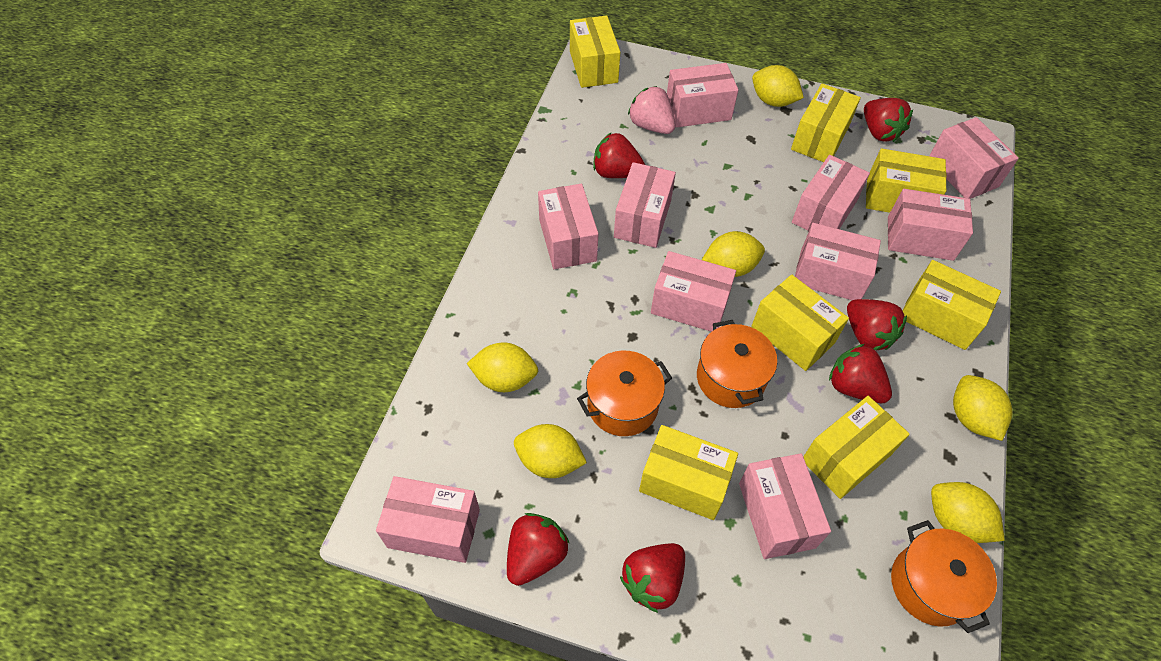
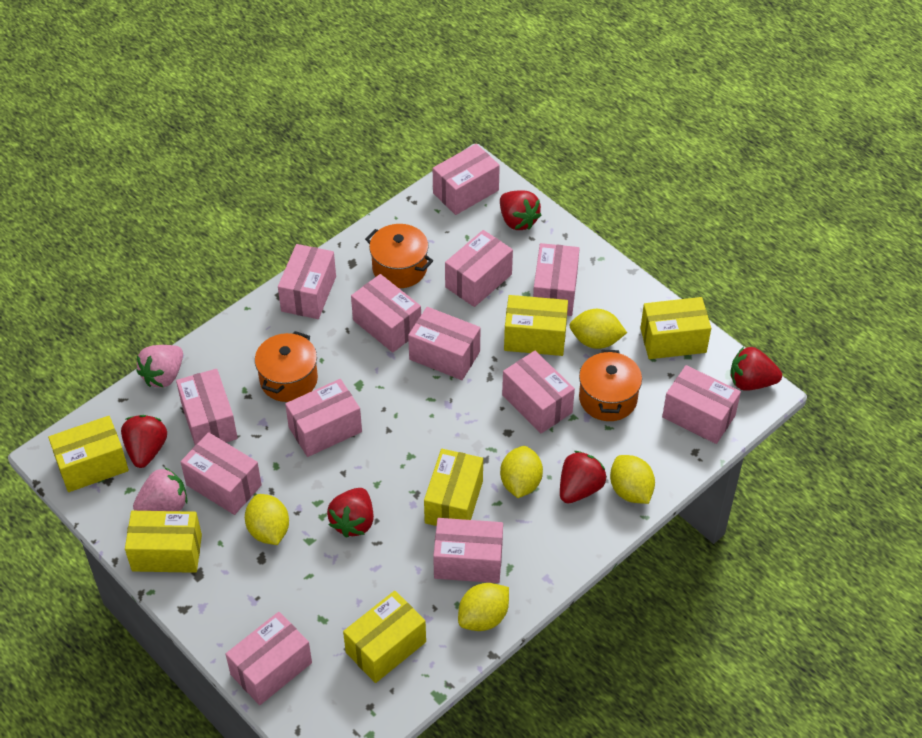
pink box: 10 -> 13
pink strawberry: 1 -> 2
red strawberry: 6 -> 5
yellow box: 7 -> 6
yellow lemon: 6 -> 5

